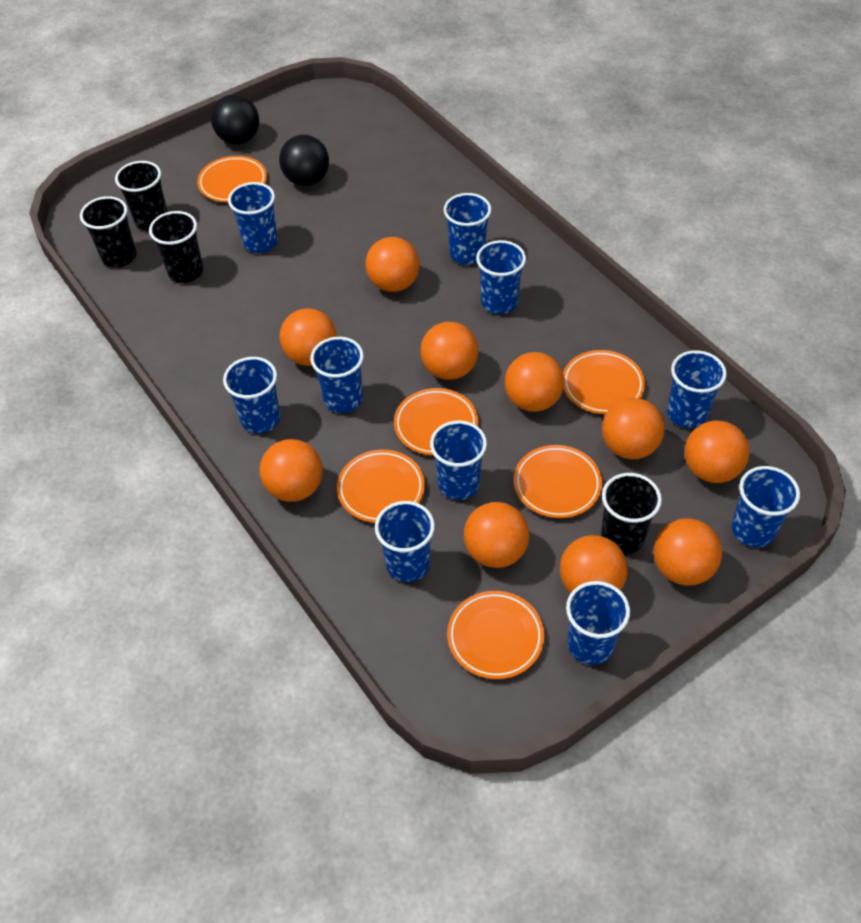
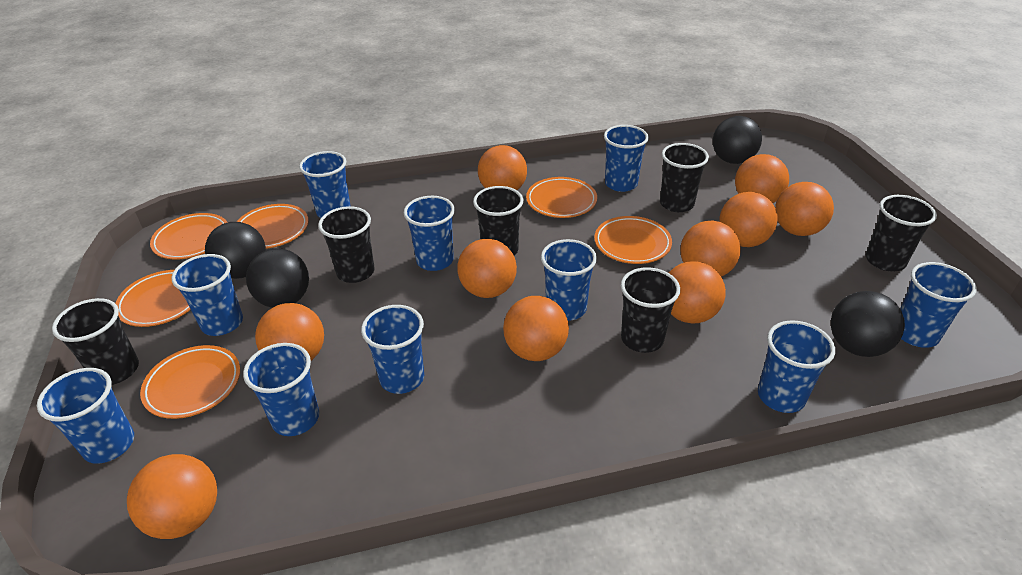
black ball: 2 -> 4
black cup: 4 -> 6

